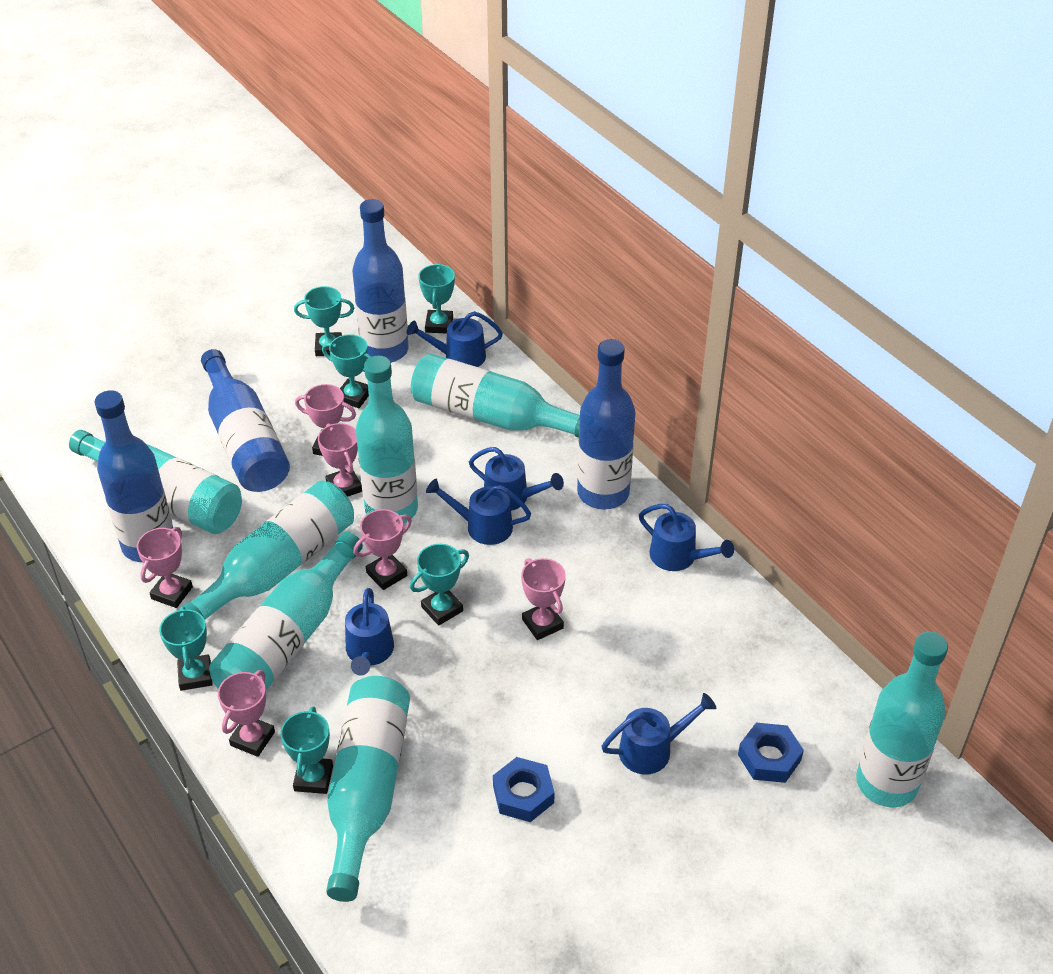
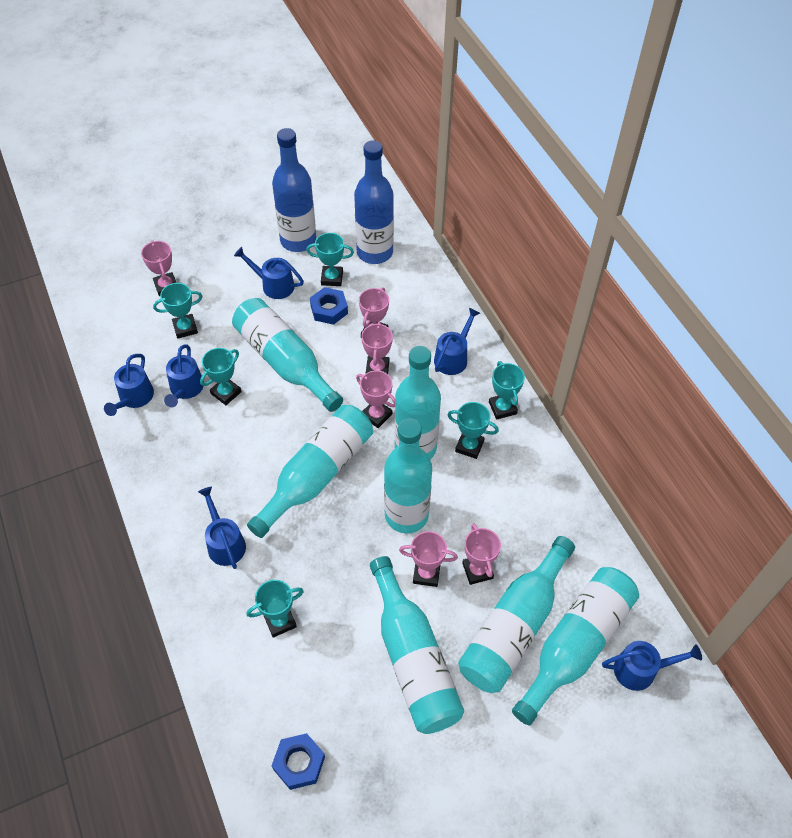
blue bottle: 4 -> 2

